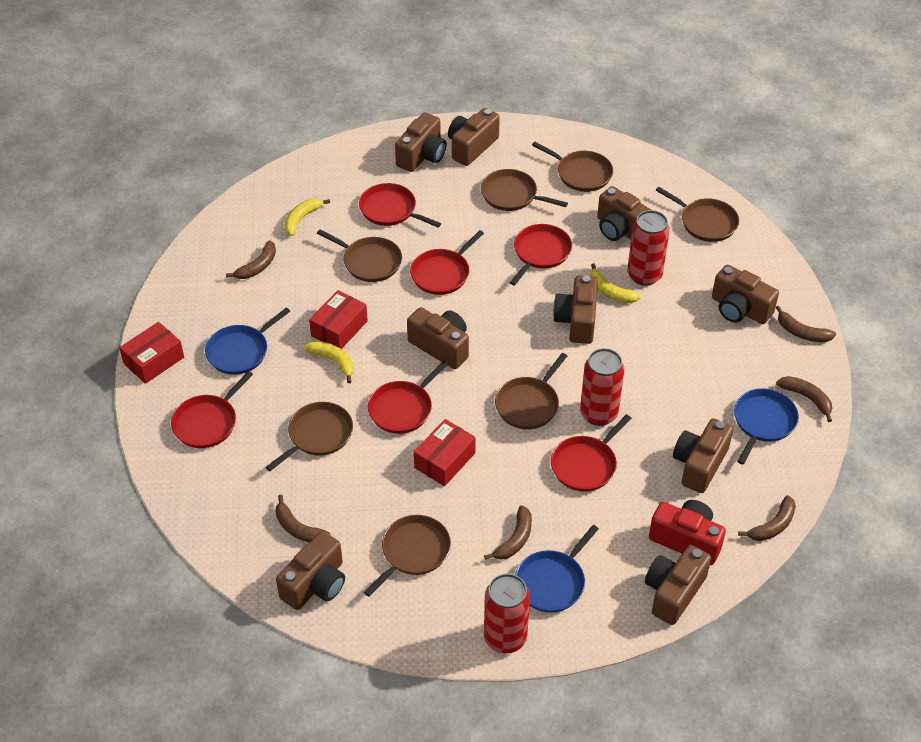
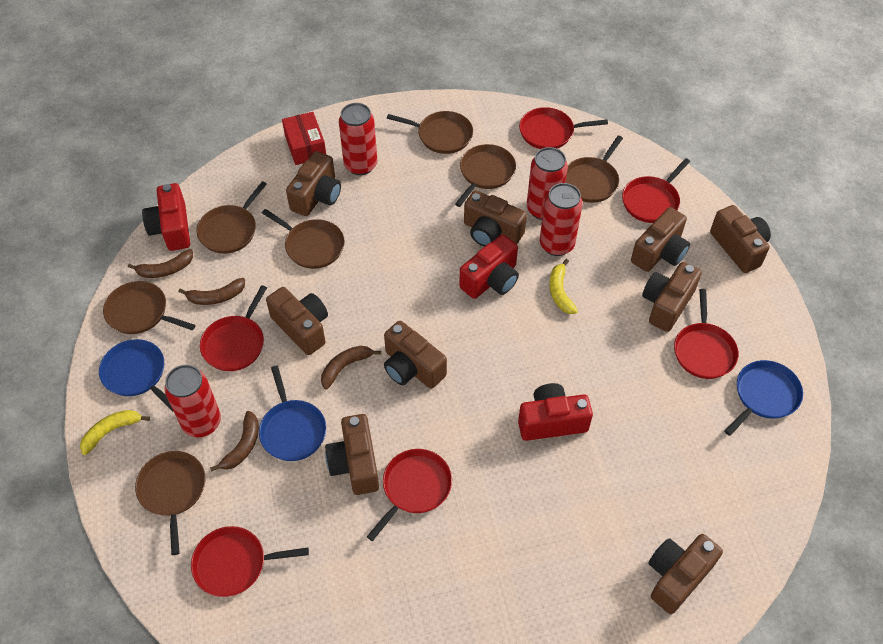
brown banana: 6 -> 4
red box: 3 -> 1
red camera: 1 -> 3
red can: 3 -> 4
yellow banana: 3 -> 2

